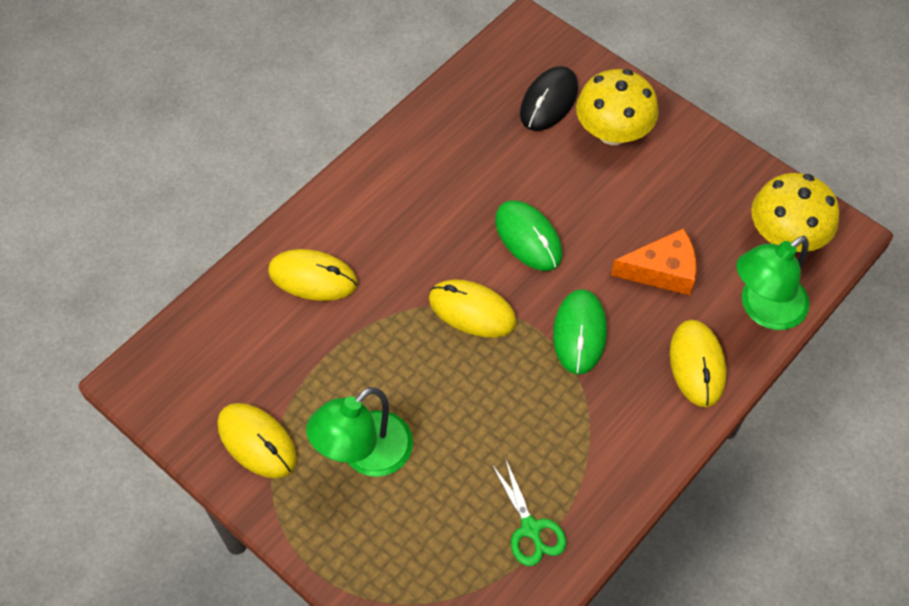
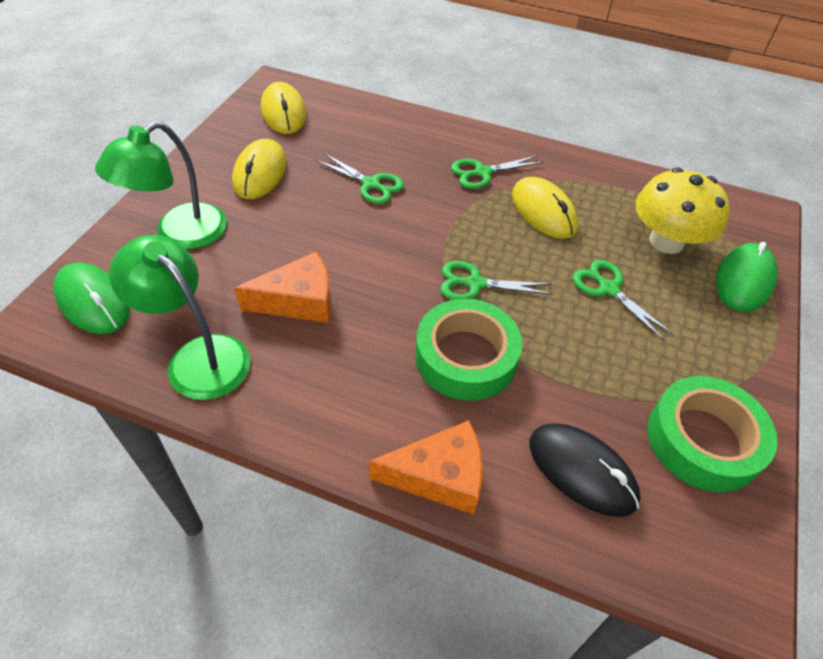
green scissors: 1 -> 4
green tape: 0 -> 2
orange cheese: 1 -> 2
yellow mouse: 4 -> 3
yellow mushroom: 2 -> 1

